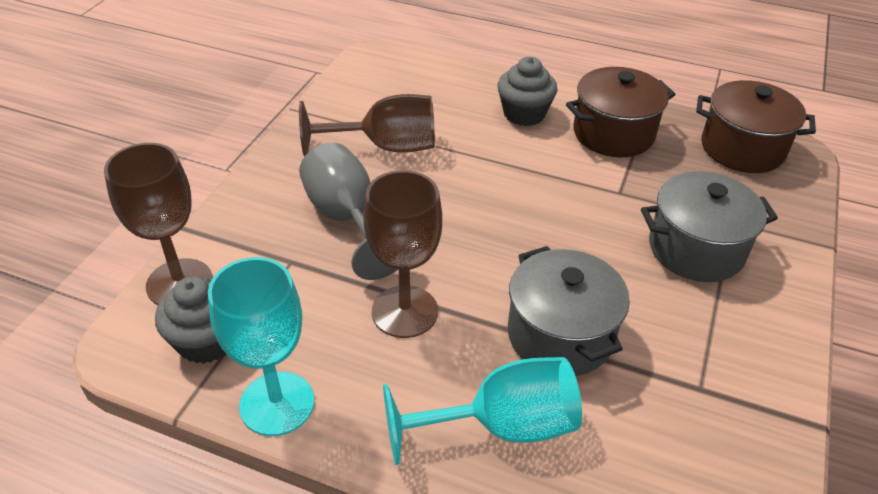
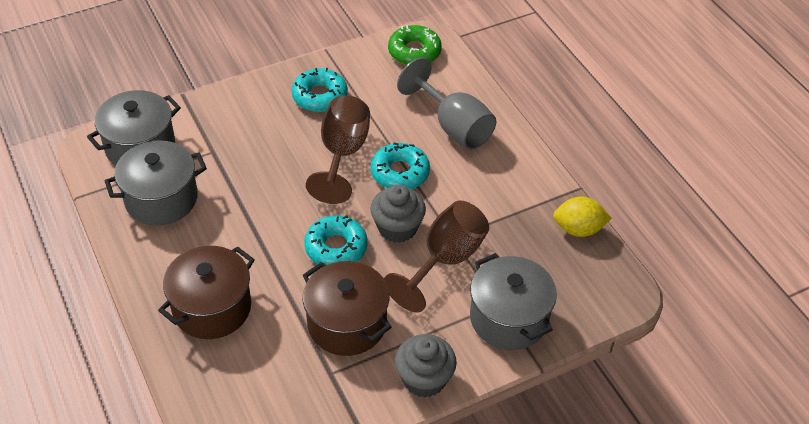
brown goblet: 3 -> 2
green donut: 0 -> 1
grey pot: 2 -> 3
turquoise donut: 0 -> 3
turquoise goblet: 2 -> 0
yellow lemon: 0 -> 1

